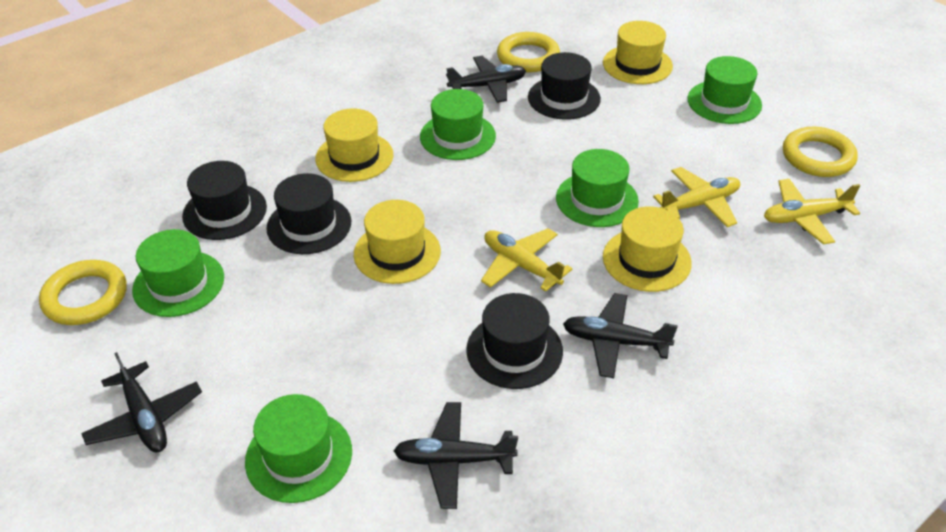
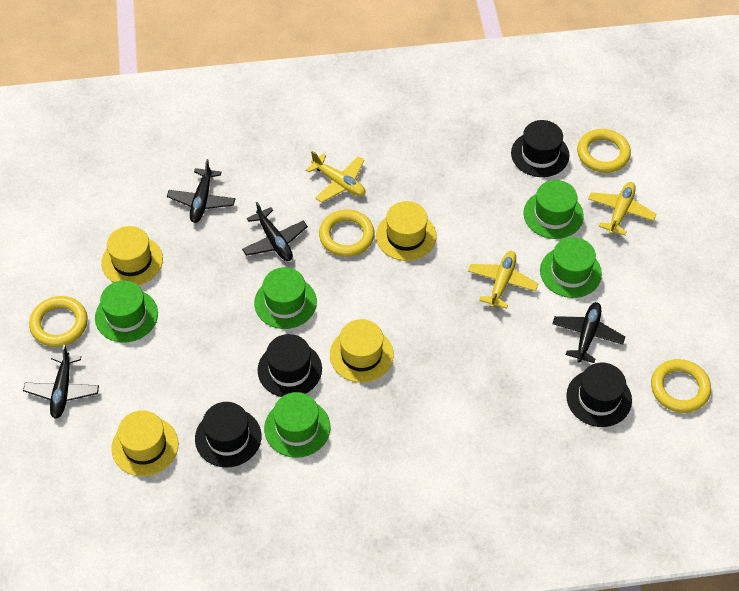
yellow ring: 3 -> 4

